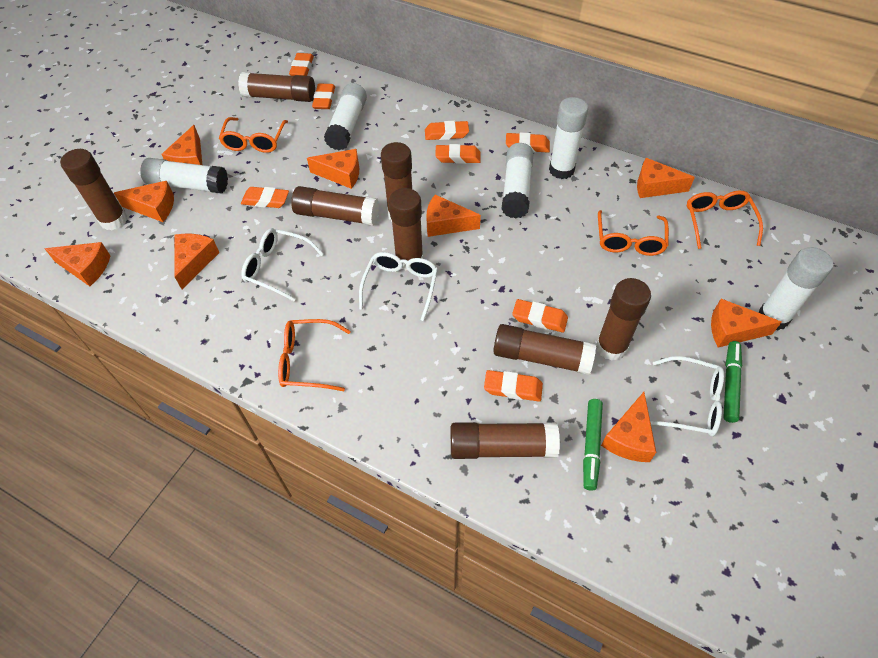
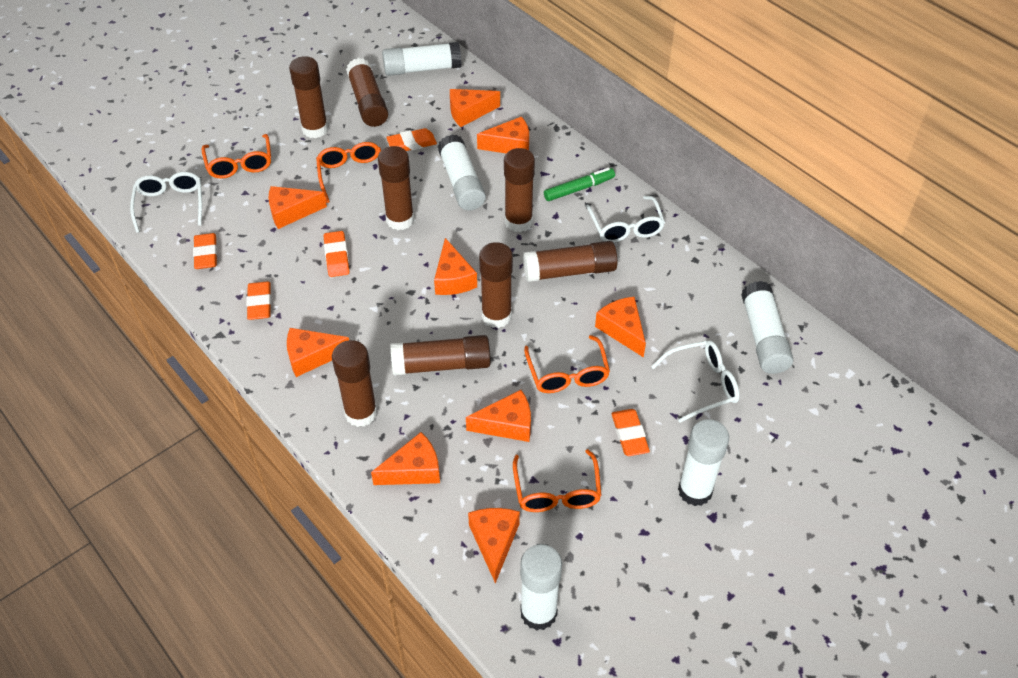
green marker: 2 -> 1
orange eraser: 8 -> 5

